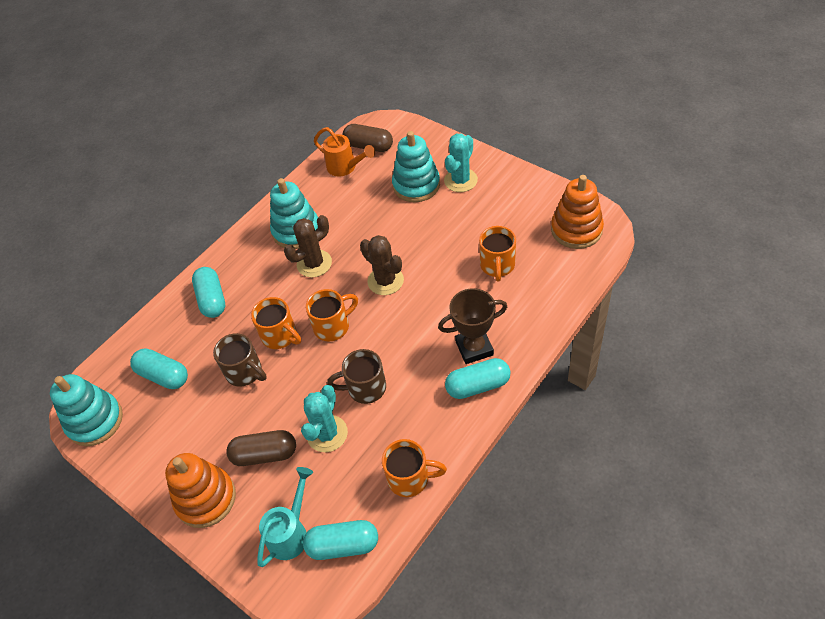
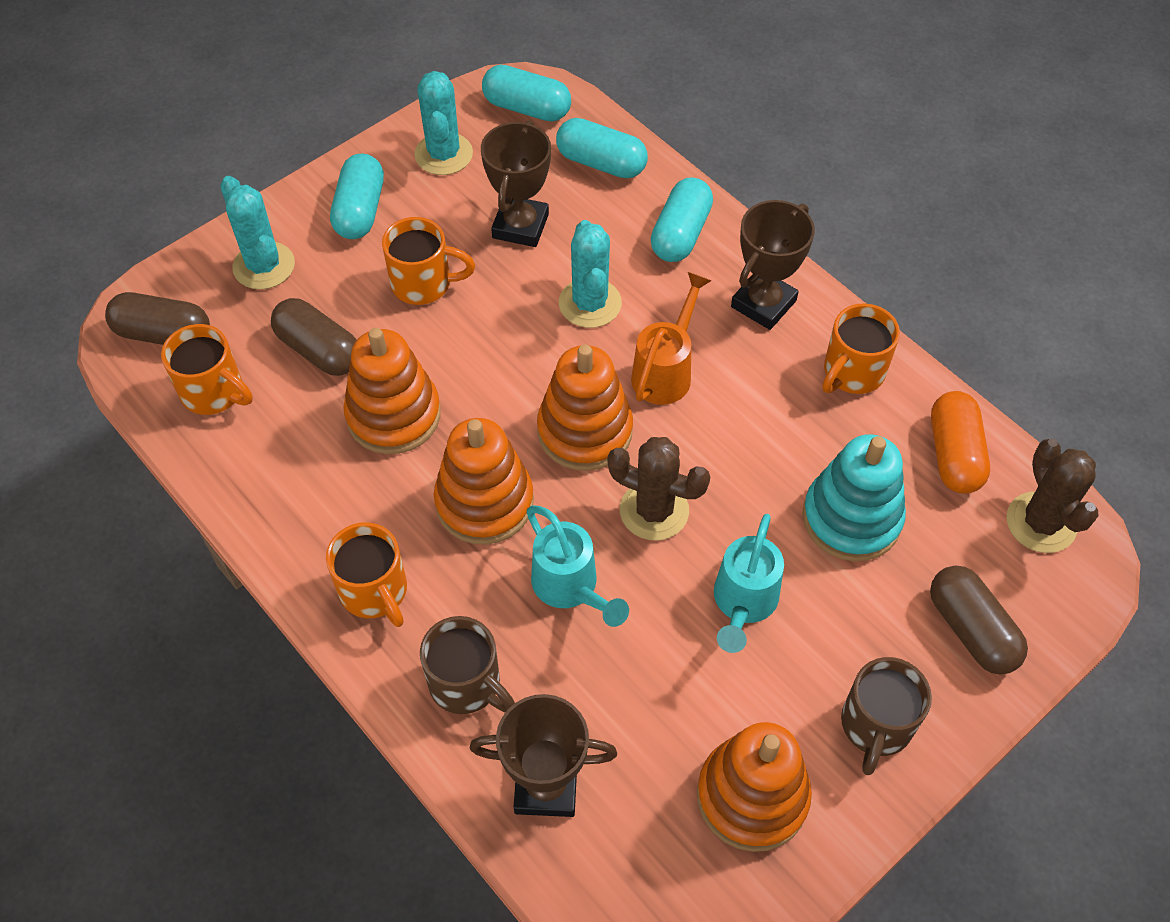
brown capsule: 2 -> 3
brown trophy: 1 -> 3
orange capsule: 0 -> 1
orange stacking toy: 2 -> 4
turquoise cactus: 2 -> 3
turquoise stacking toy: 3 -> 1
turquoise watering can: 1 -> 2

